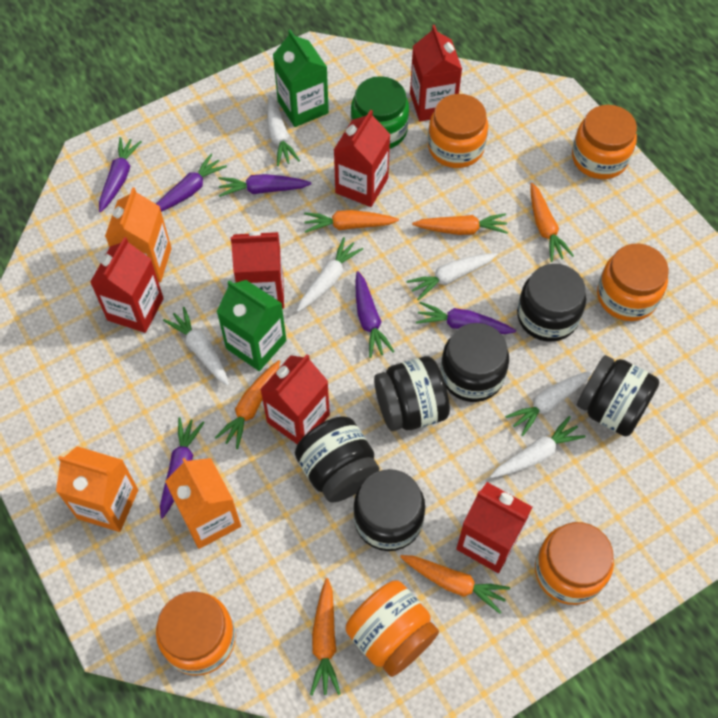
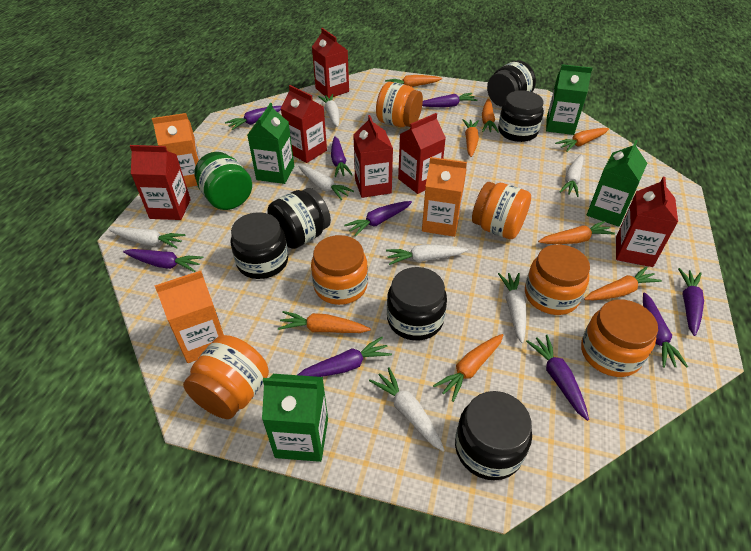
green carton: 2 -> 4
orange carrot: 6 -> 8
purple carrot: 6 -> 9
white carrot: 6 -> 7

